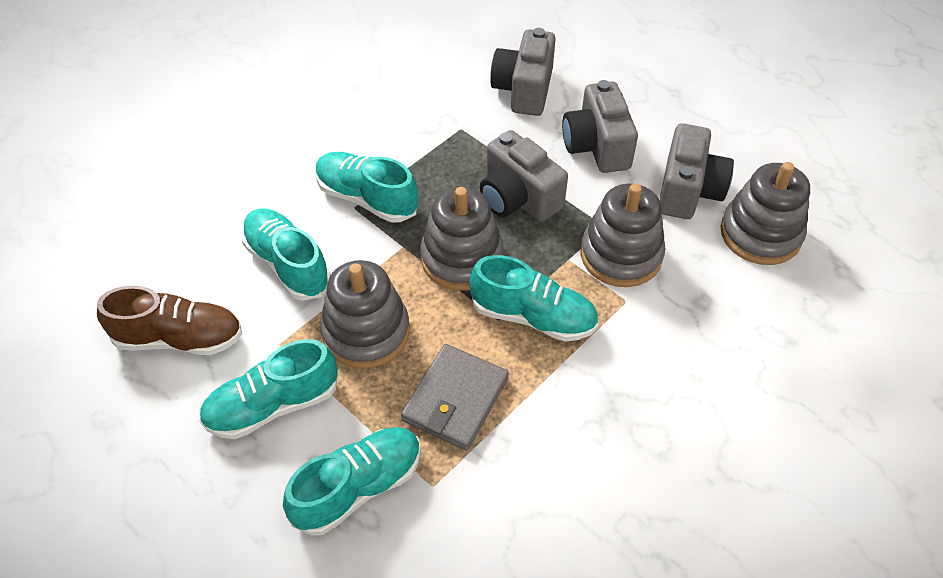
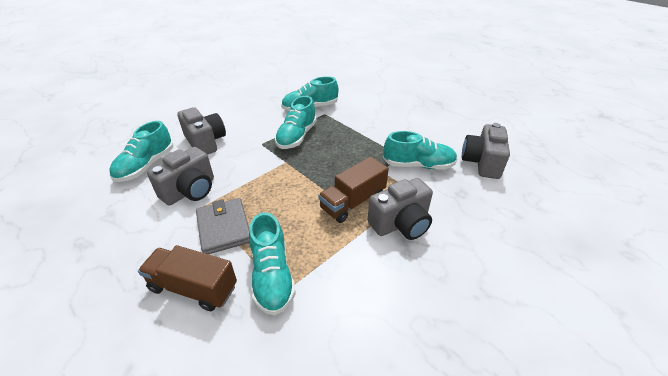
brown shoe: 1 -> 0
brown truck: 0 -> 2
grey stacking toy: 4 -> 0

